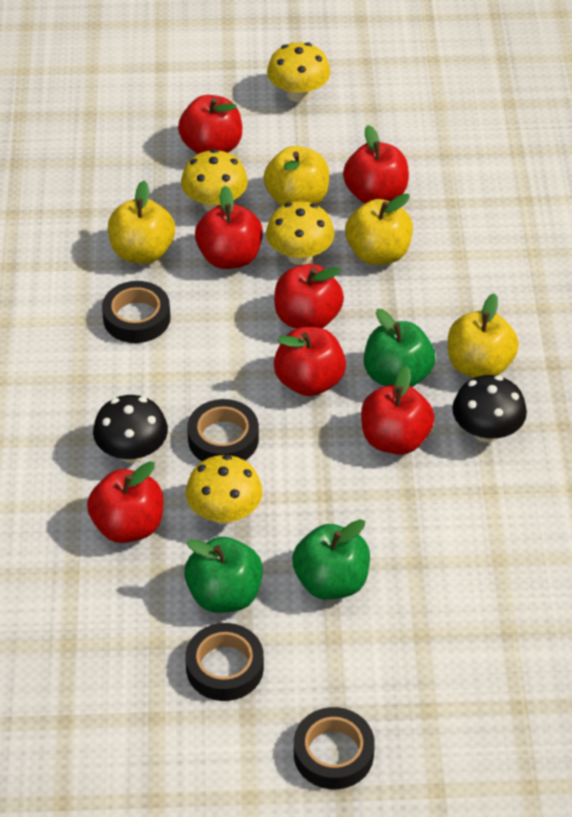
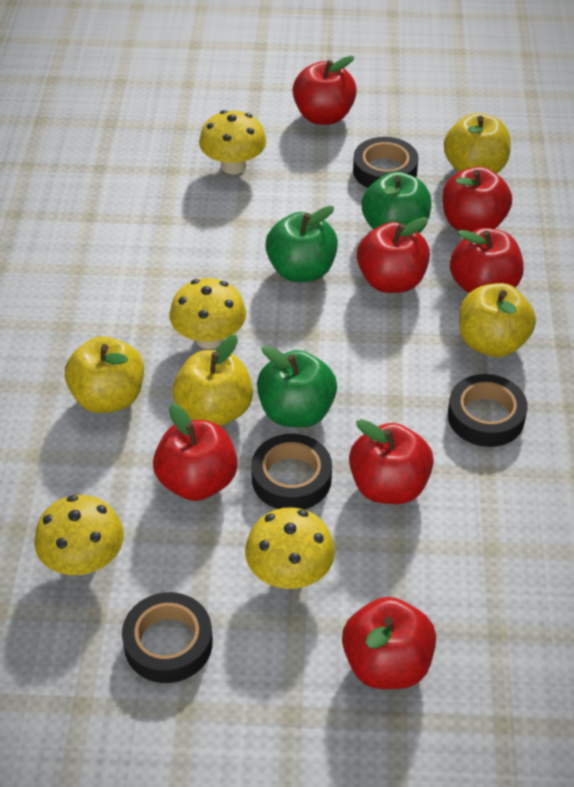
black mushroom: 2 -> 0

